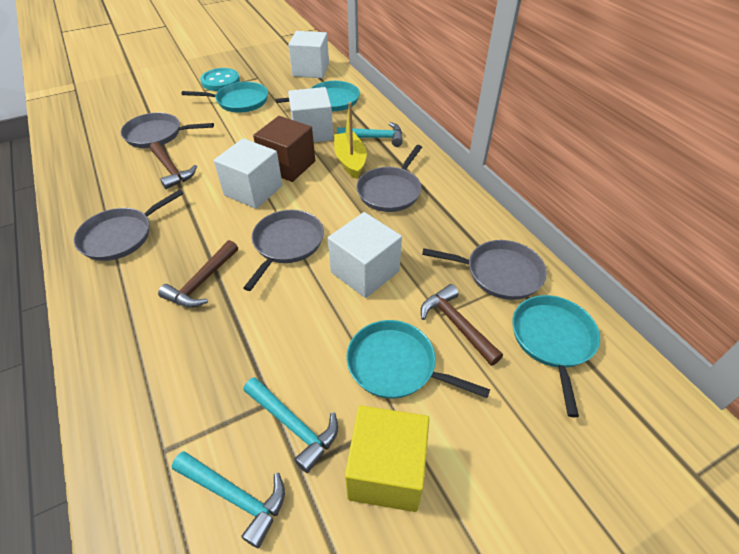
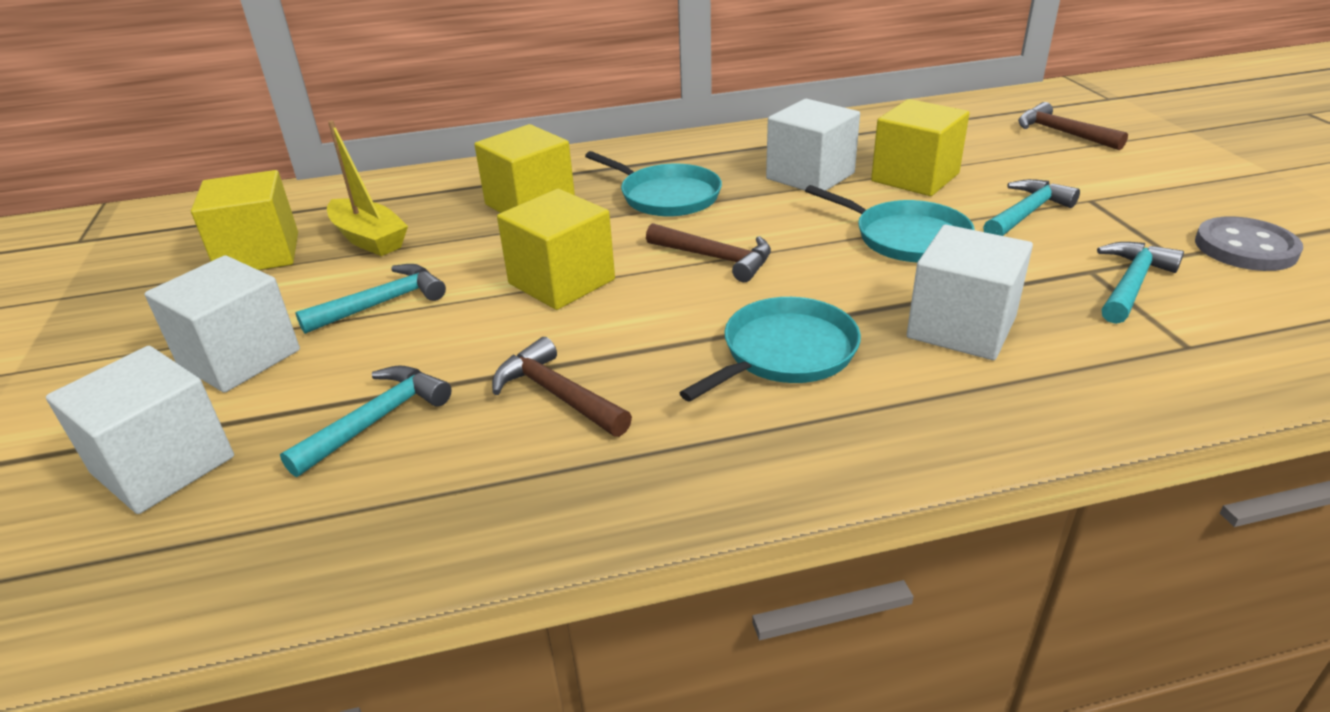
brown cube: 1 -> 0
grey button: 0 -> 1
grey pan: 5 -> 0
turquoise button: 1 -> 0
turquoise hammer: 3 -> 4
turquoise pan: 4 -> 3
yellow cube: 1 -> 4

